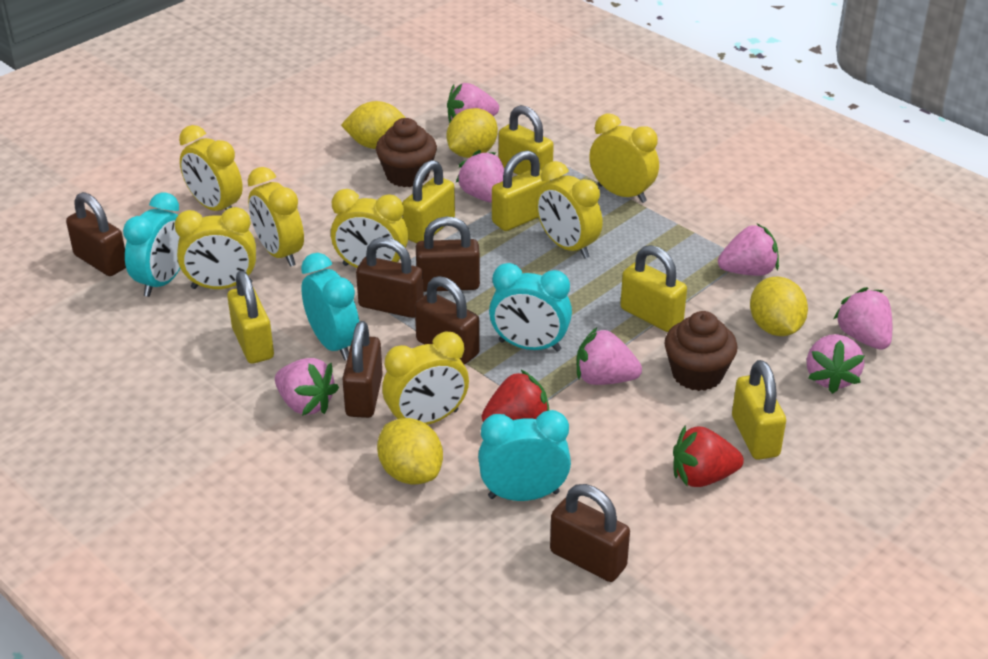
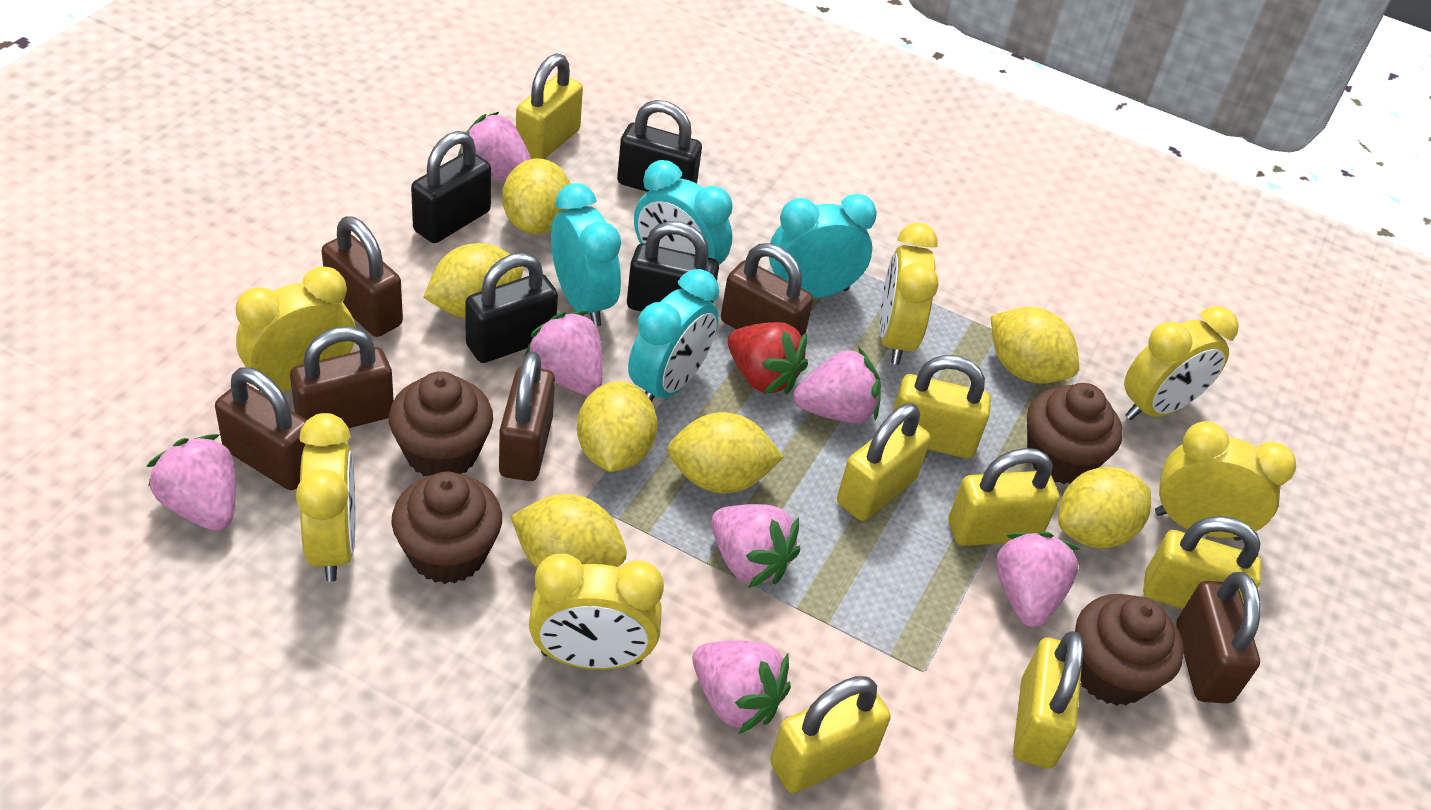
black padlock: 0 -> 4
brown cupcake: 2 -> 4
red strawberry: 2 -> 1
yellow clock: 7 -> 6
yellow lemon: 4 -> 7
yellow padlock: 6 -> 7

